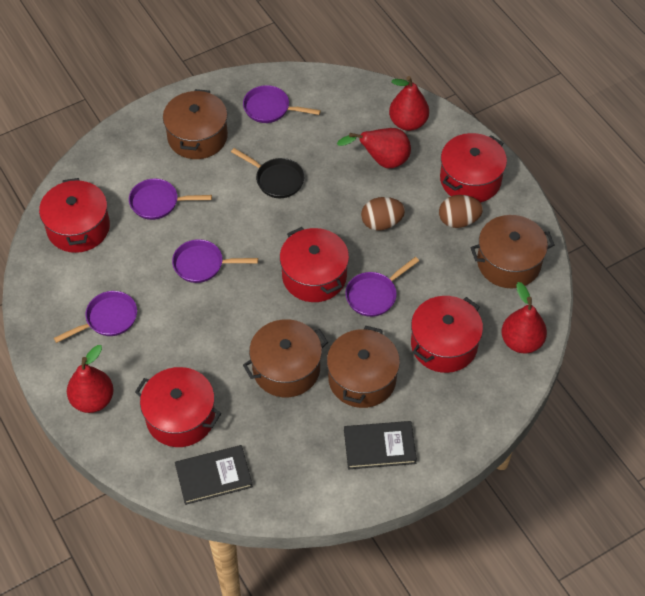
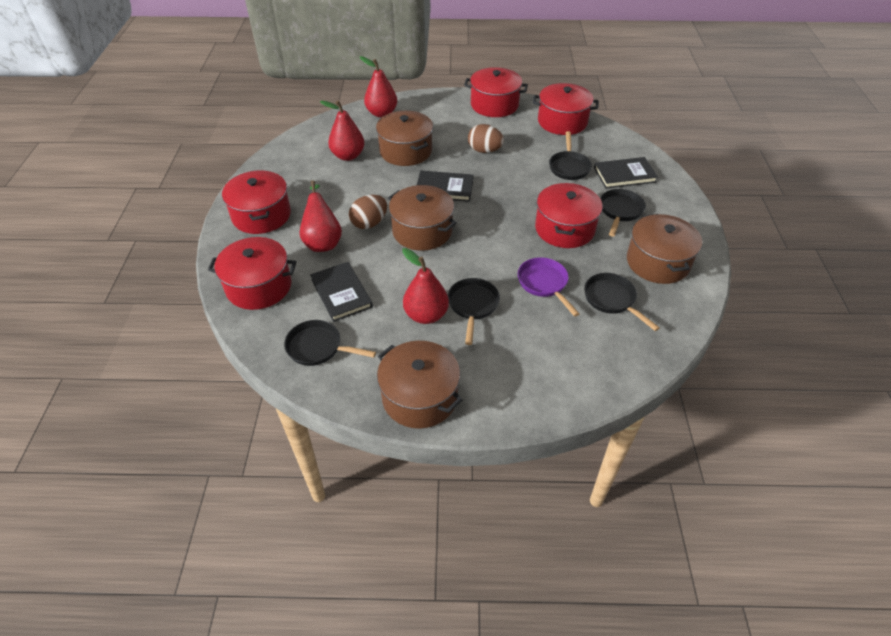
black book: 2 -> 3
black pan: 1 -> 5
purple pan: 5 -> 1

